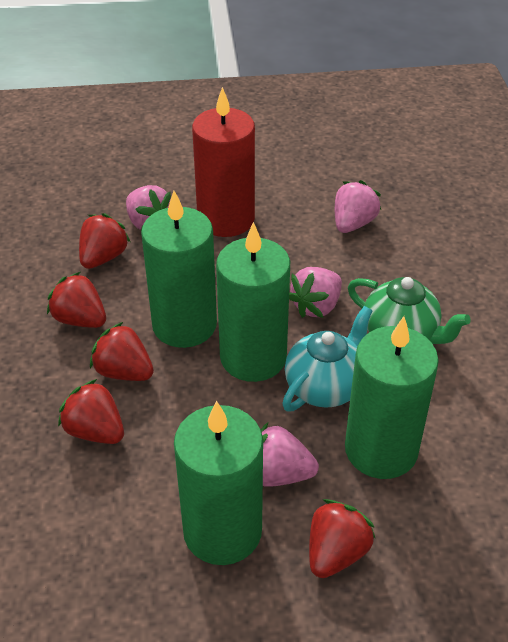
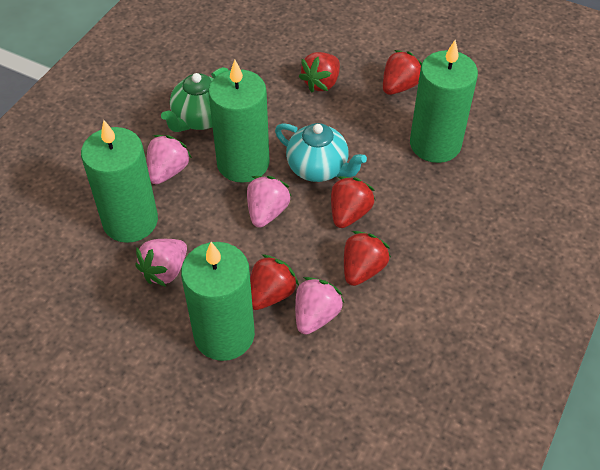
red candle: 1 -> 0

